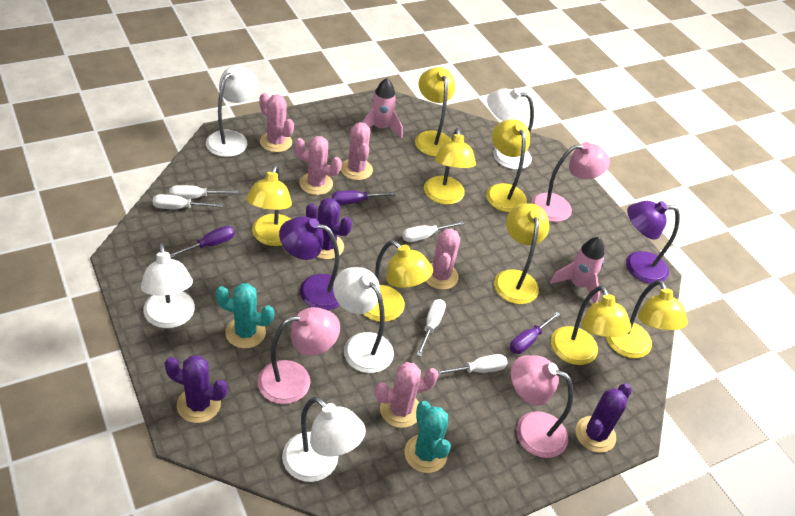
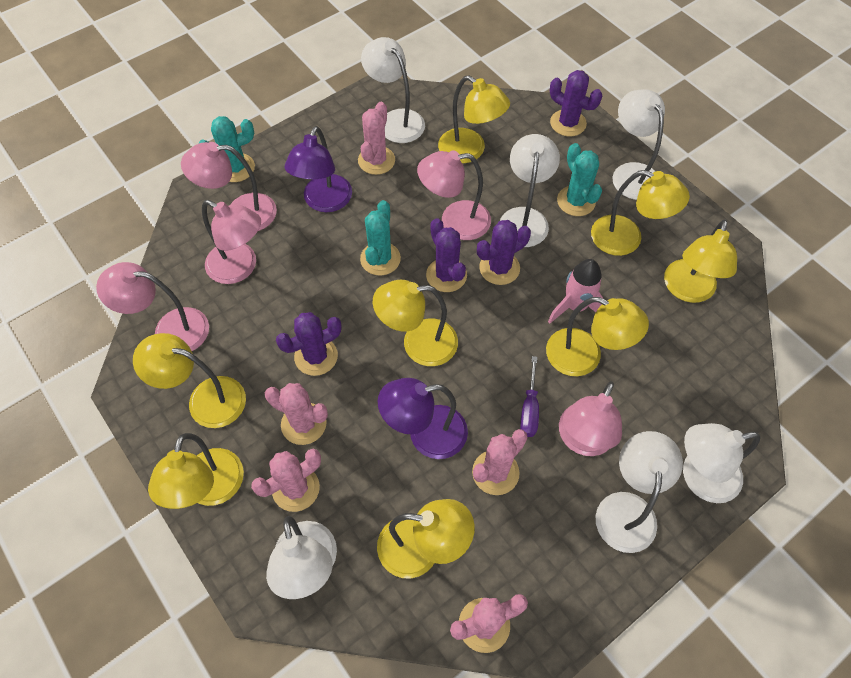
pink lamp: 3 -> 5
pink rocket: 2 -> 1
purple cactus: 3 -> 4
purple screwdriver: 3 -> 1
turquoise cactus: 2 -> 3
white lamp: 5 -> 6
white screwdriver: 5 -> 0

